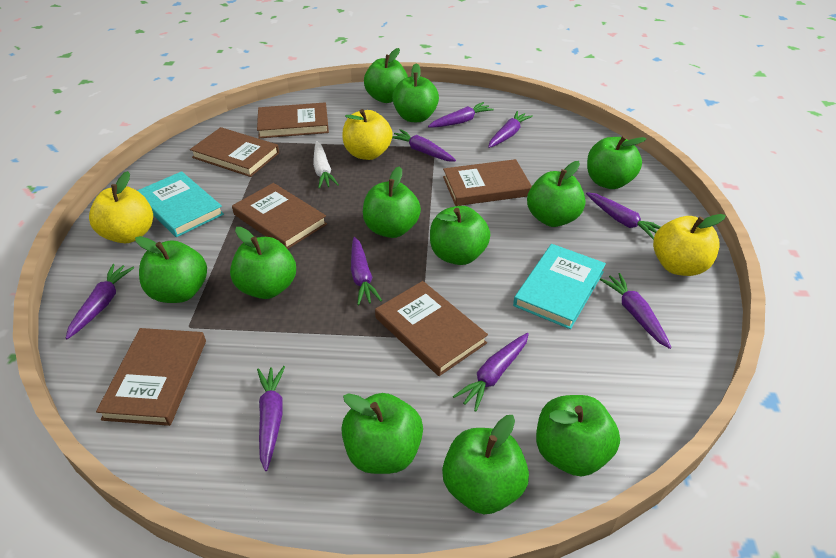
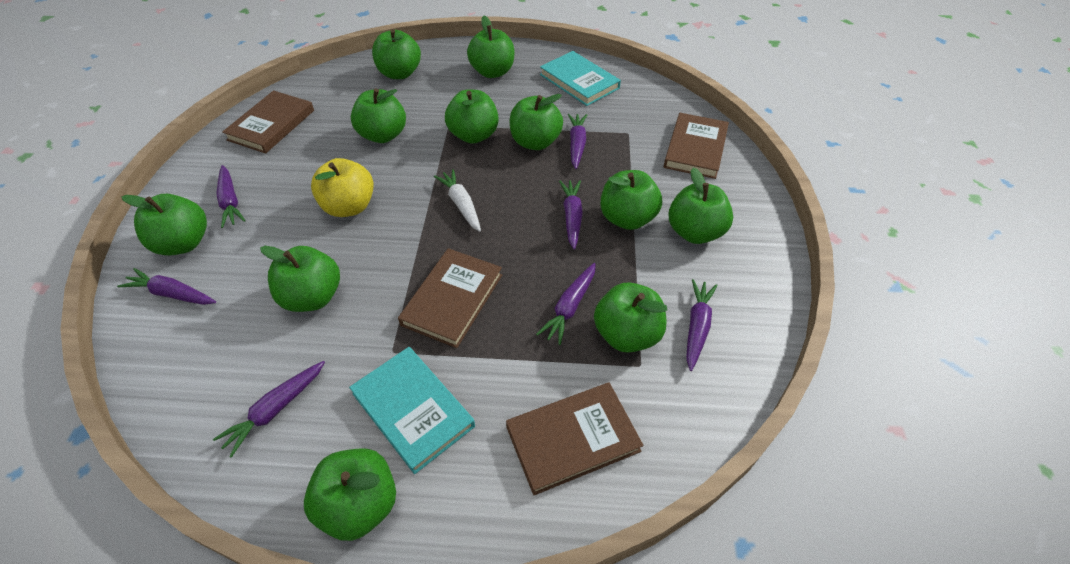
brown book: 6 -> 4
purple carrot: 9 -> 7
yellow apple: 3 -> 1

